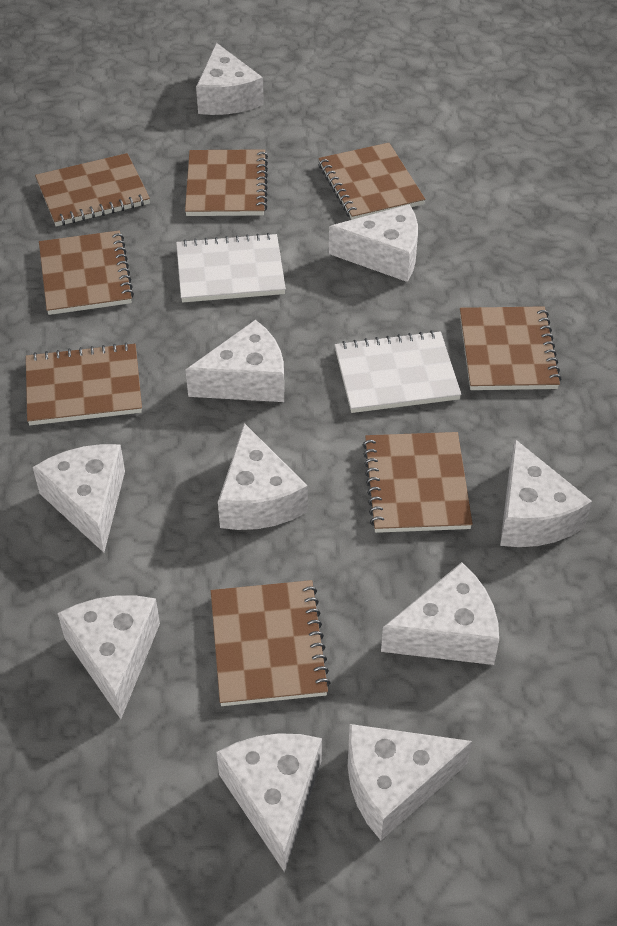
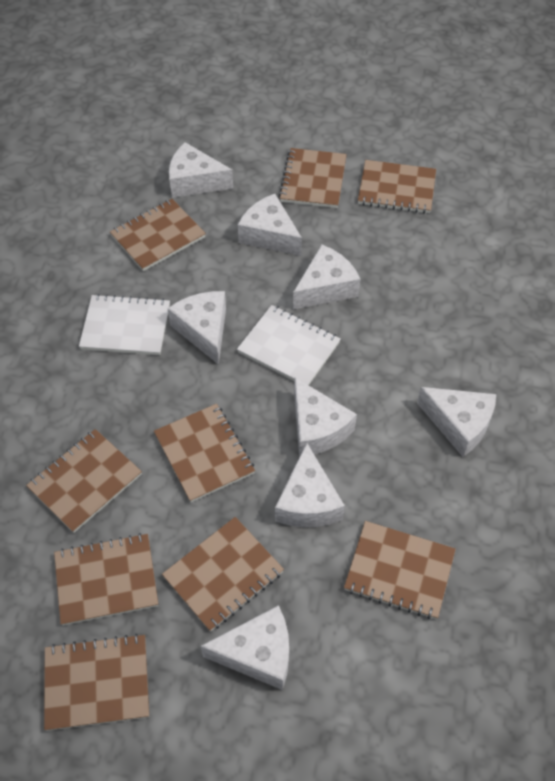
brown notebook: 8 -> 9
white cheese: 10 -> 8

